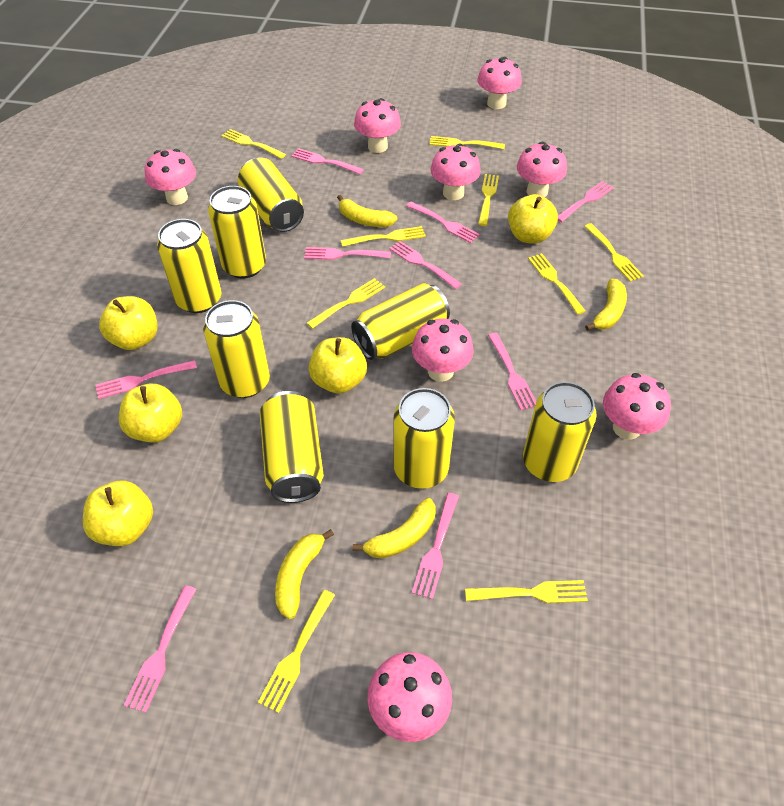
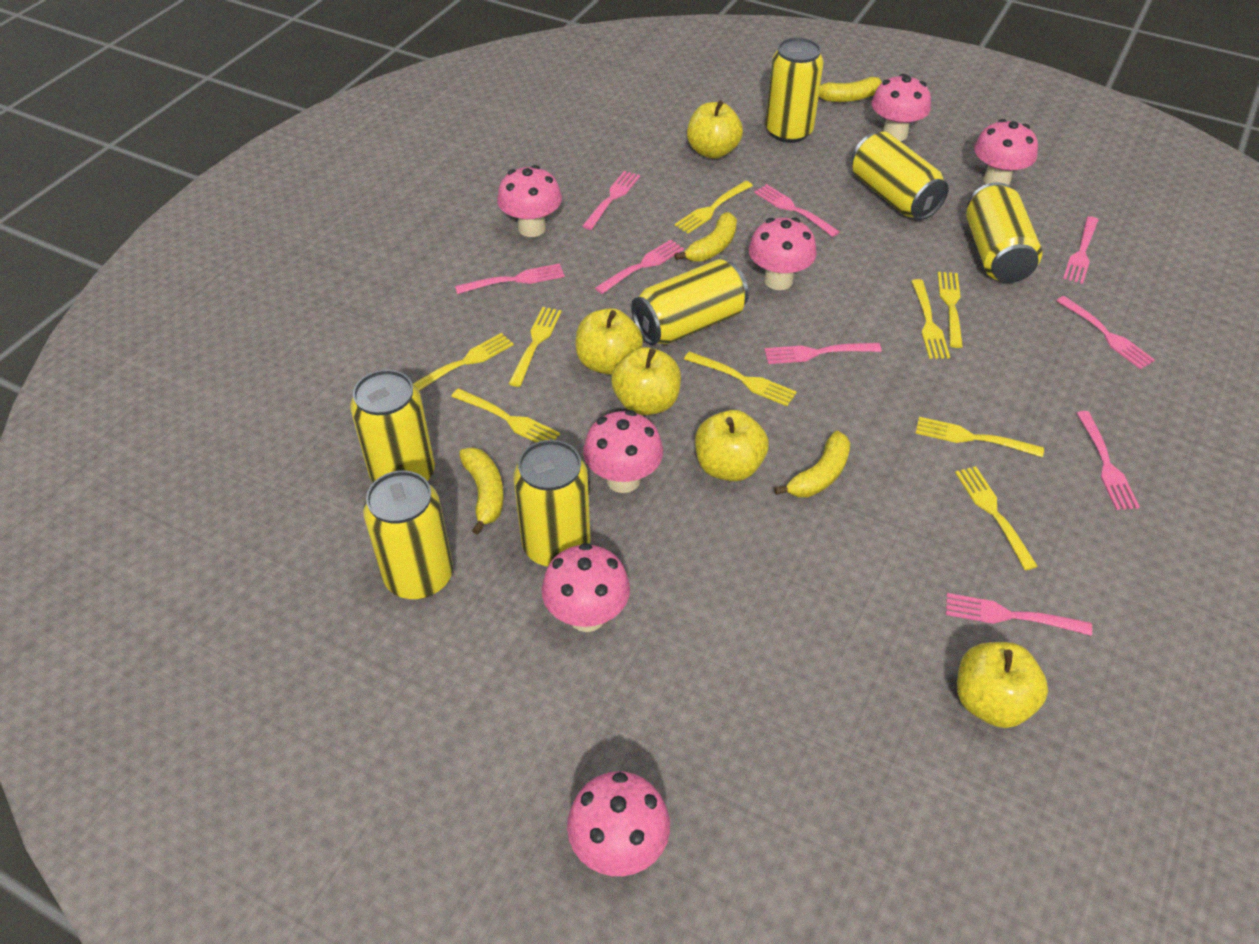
pink mushroom: 8 -> 7
yellow can: 8 -> 7

